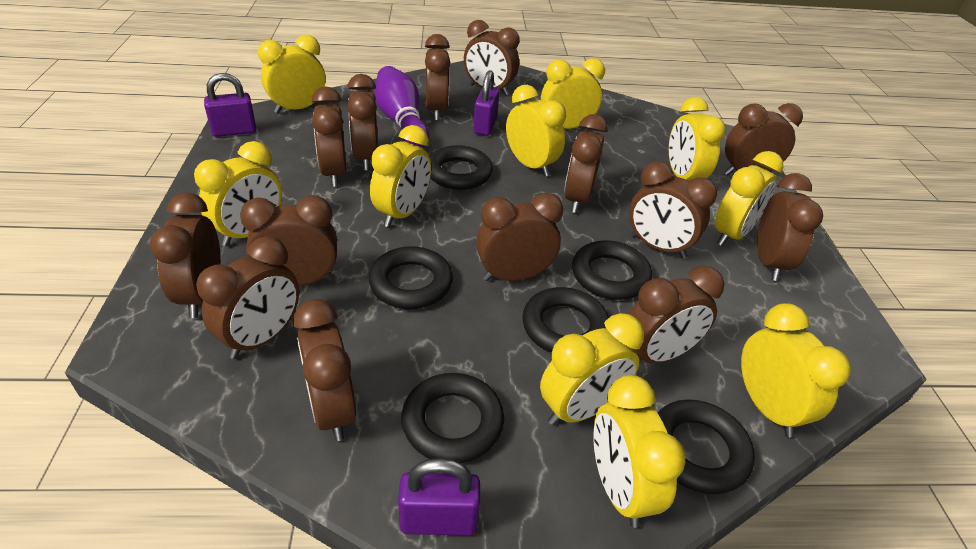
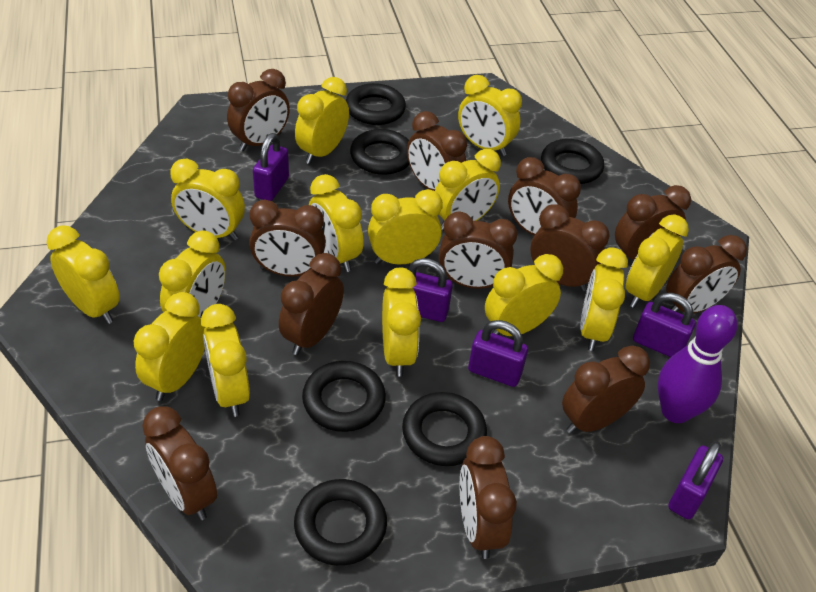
brown clock: 14 -> 12
purple padlock: 3 -> 5
yellow clock: 10 -> 14

